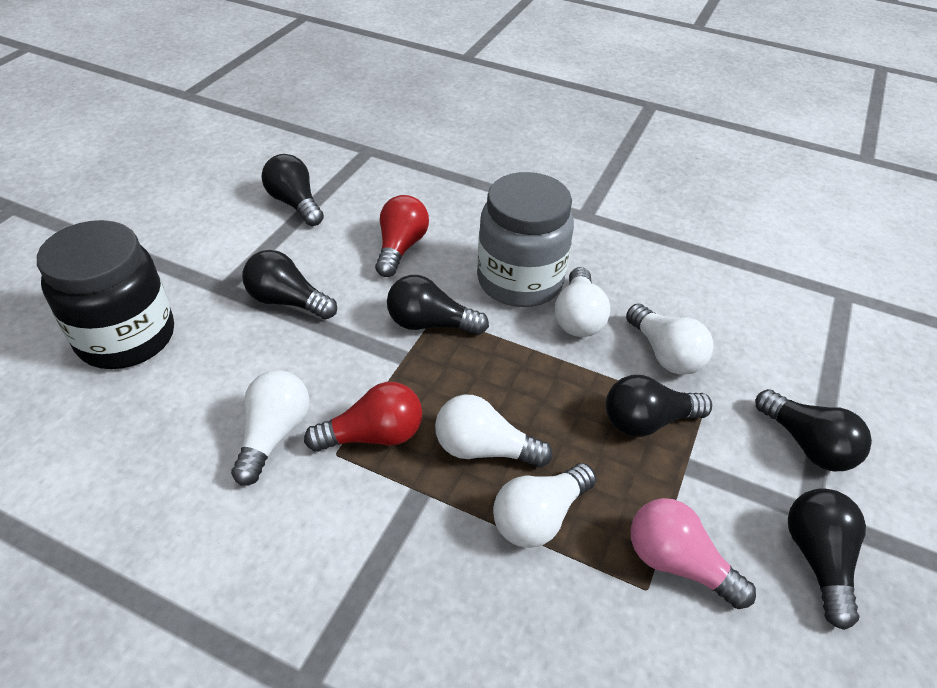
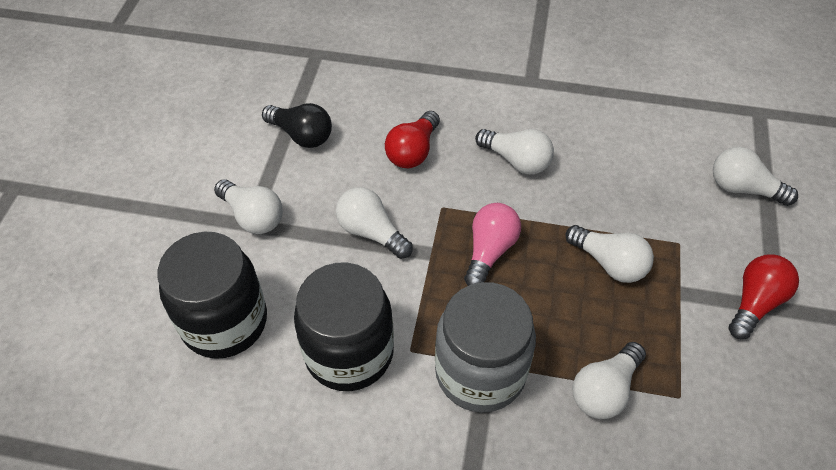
black jar: 1 -> 2
black light bulb: 6 -> 1
white light bulb: 5 -> 6

